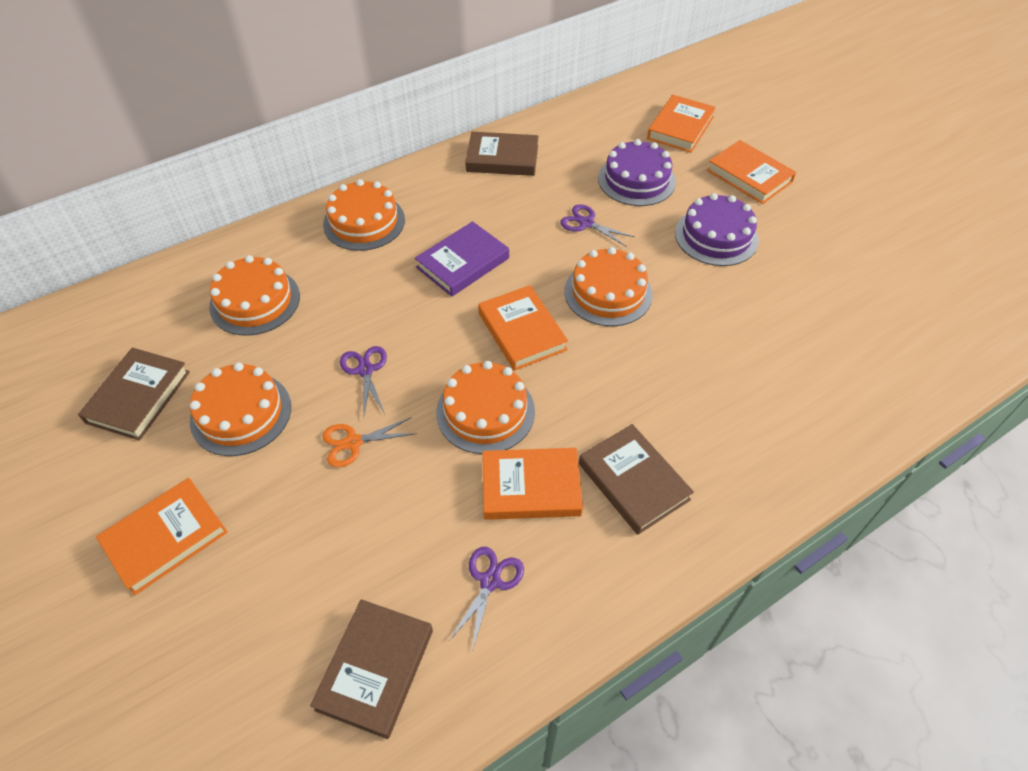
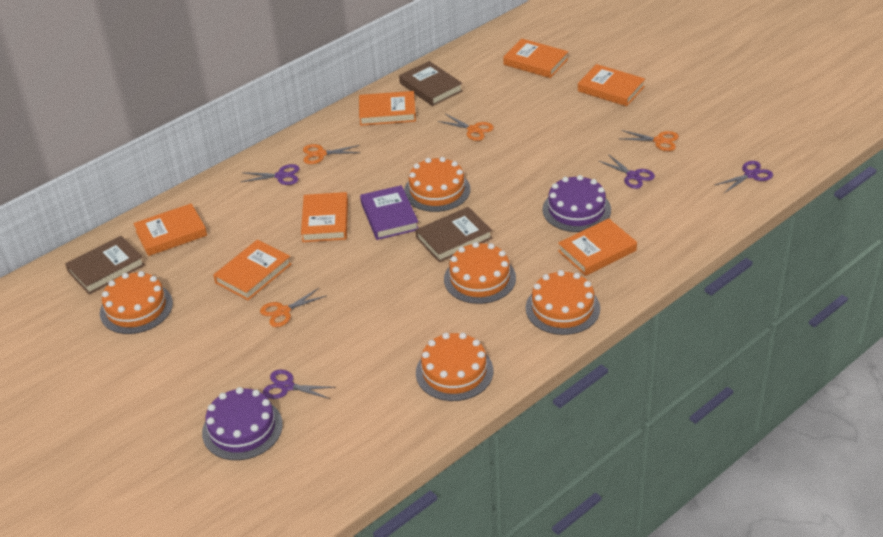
brown book: 4 -> 3
orange book: 5 -> 7
orange scissors: 1 -> 4
purple scissors: 3 -> 4

